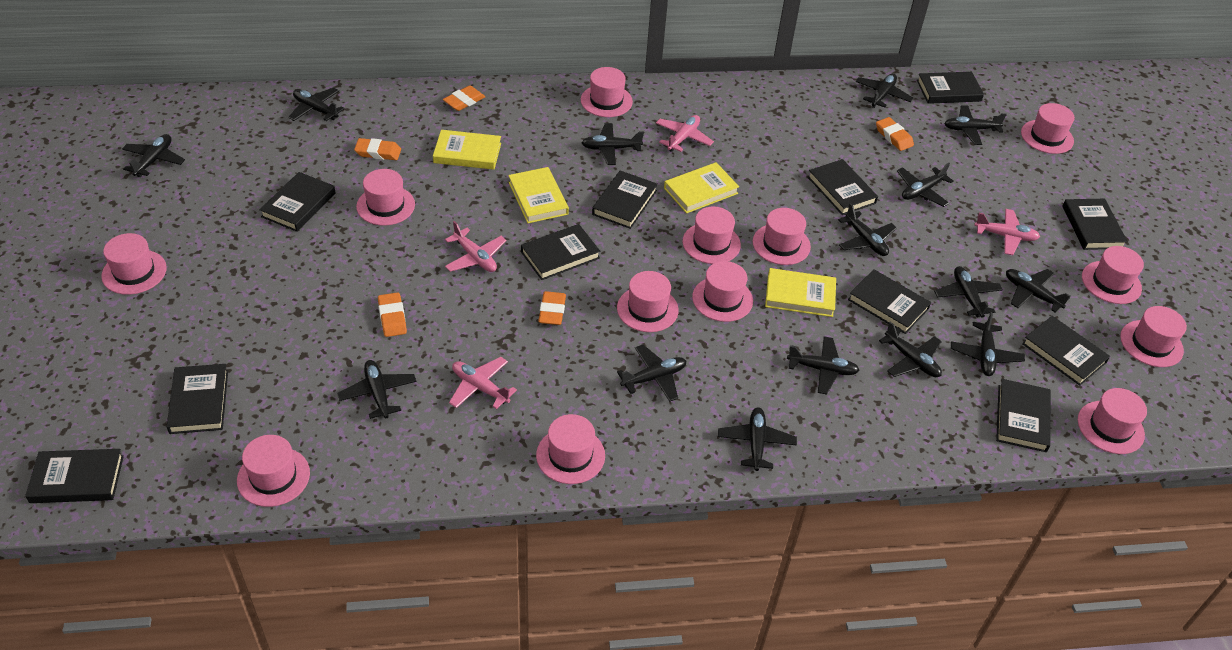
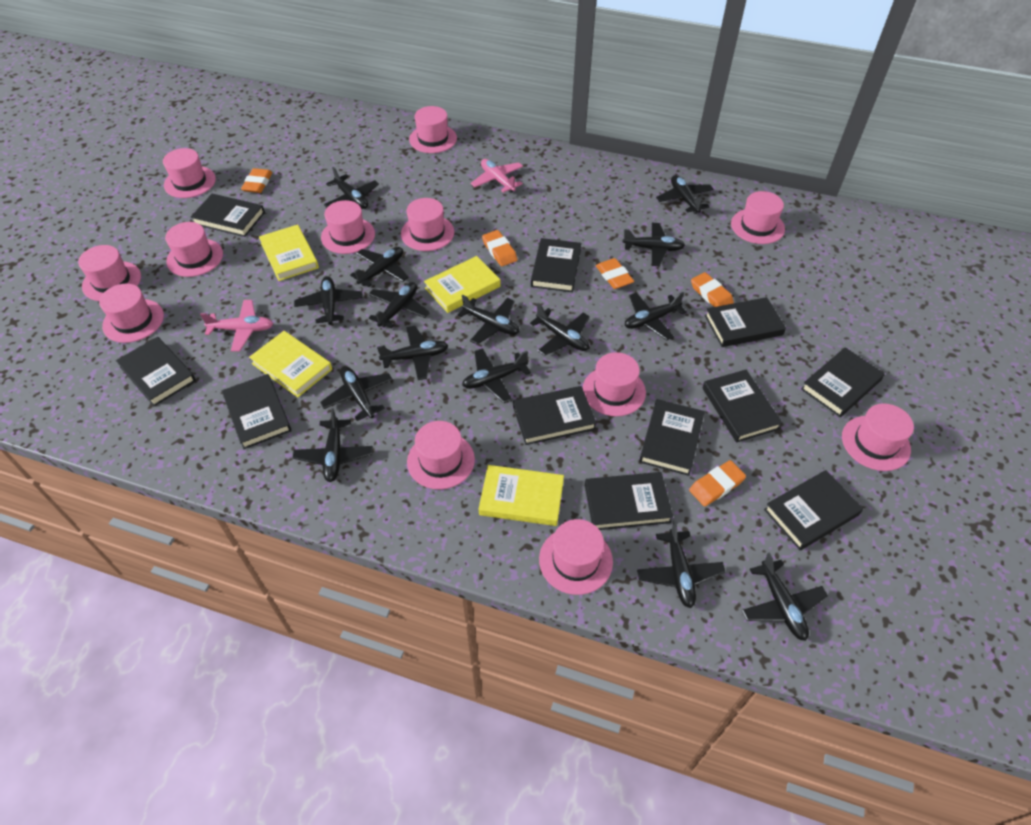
pink hat: 13 -> 12
pink plane: 4 -> 2

